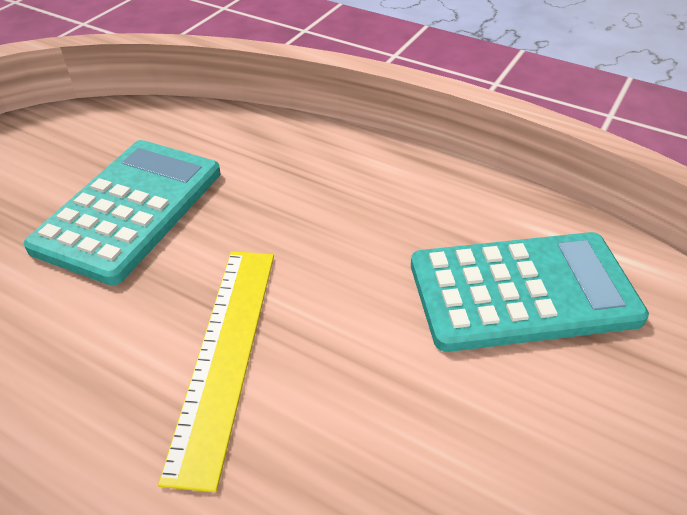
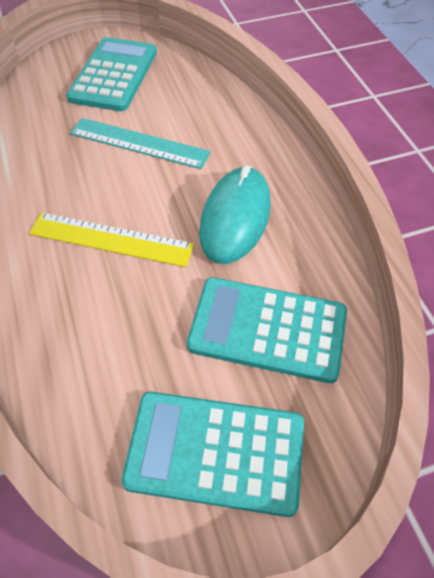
turquoise calculator: 2 -> 3
turquoise mouse: 0 -> 1
turquoise ruler: 0 -> 1

